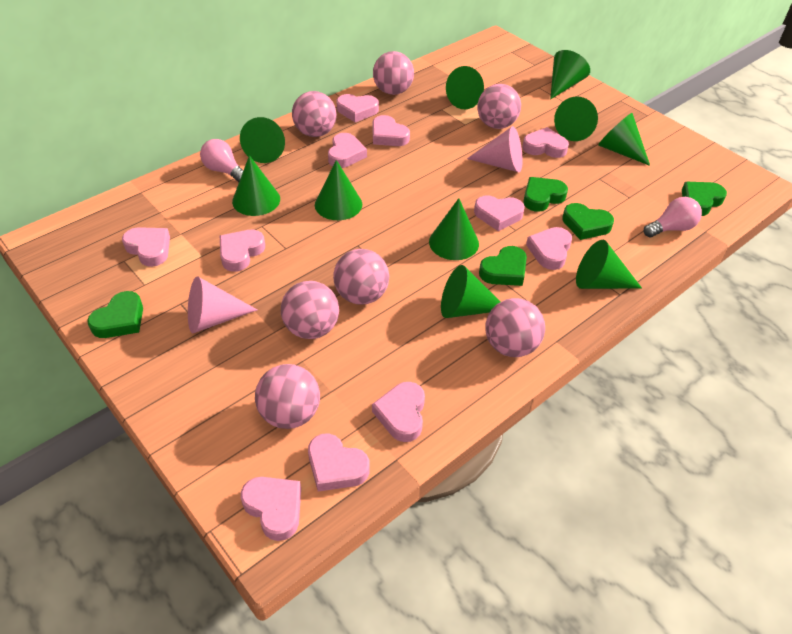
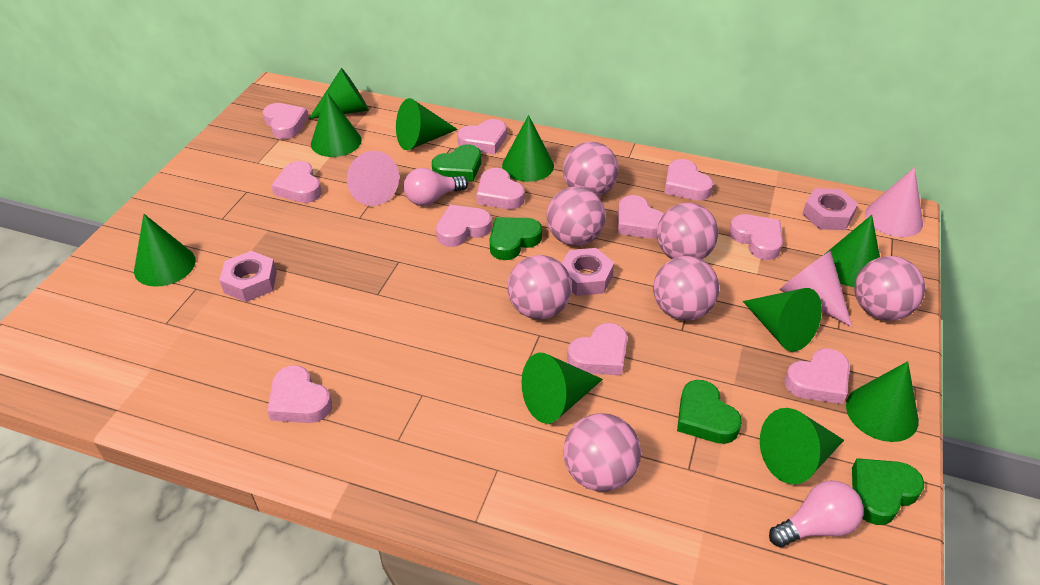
green heart: 5 -> 4
pink cone: 2 -> 3
pink nut: 0 -> 3

